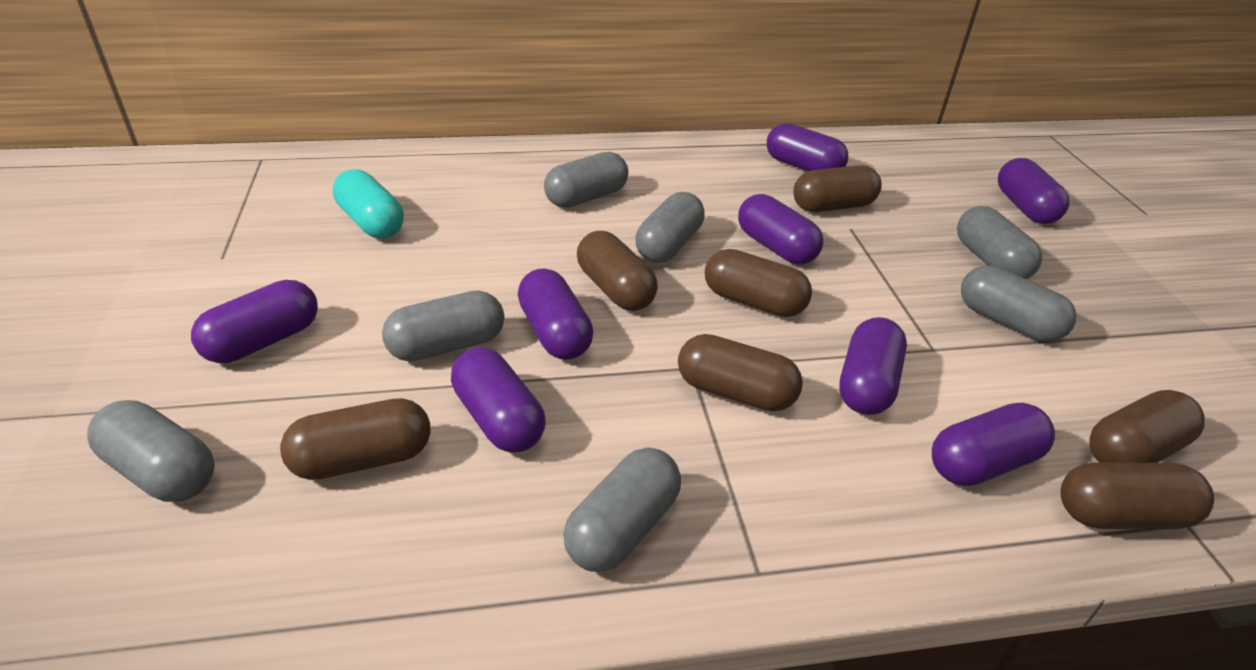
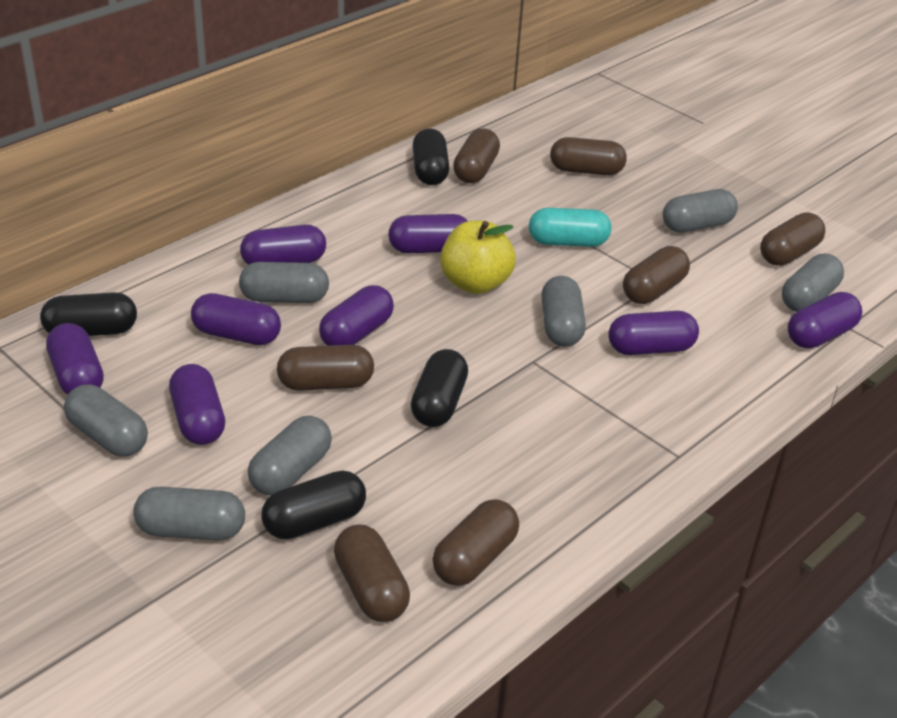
black capsule: 0 -> 4
yellow apple: 0 -> 1

